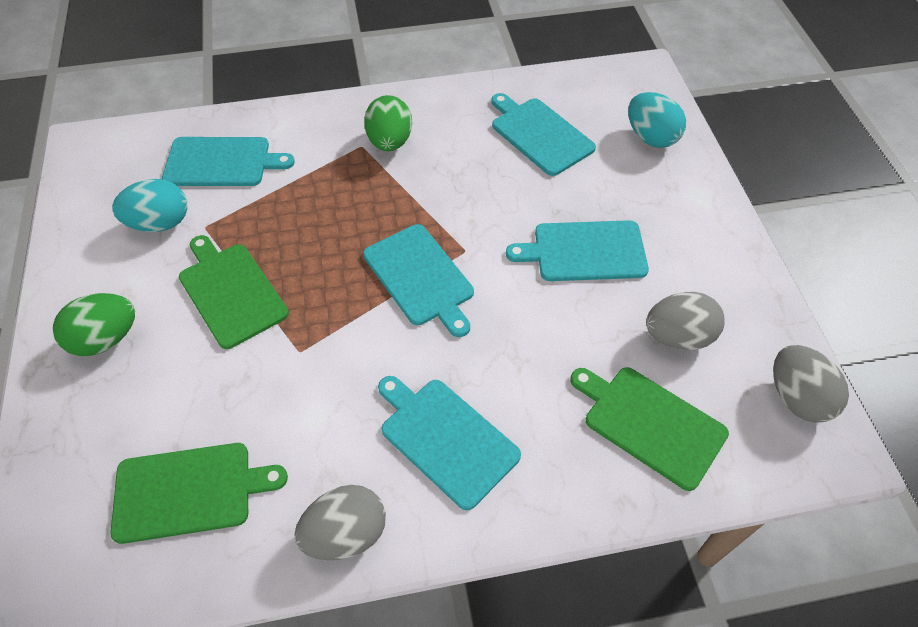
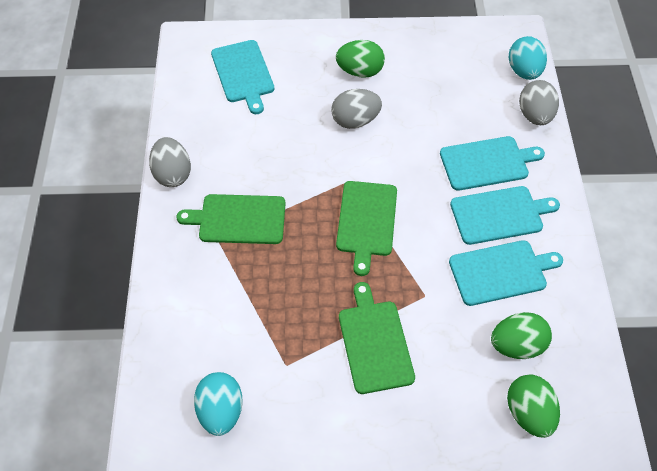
green egg: 2 -> 3
turquoise cutting board: 5 -> 4

